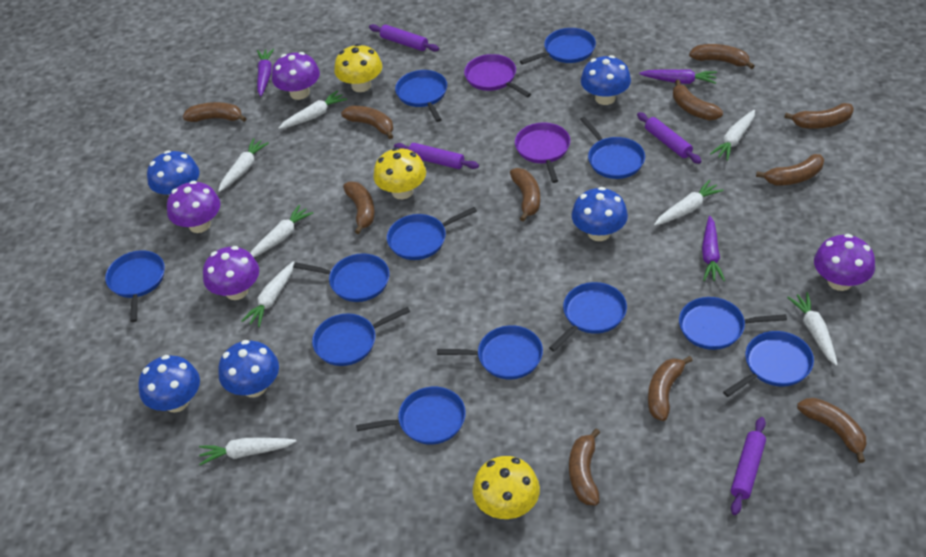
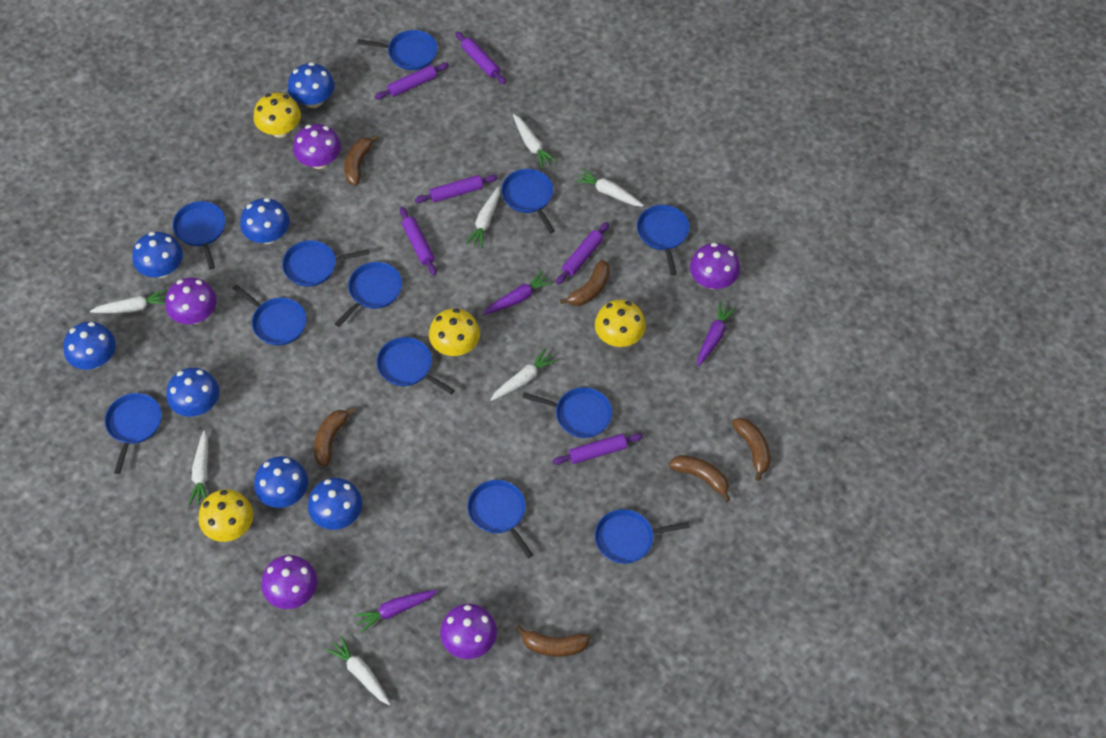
blue mushroom: 5 -> 7
brown banana: 11 -> 6
purple mushroom: 4 -> 5
purple pan: 2 -> 0
purple rolling pin: 4 -> 6
white carrot: 8 -> 7
yellow mushroom: 3 -> 4

